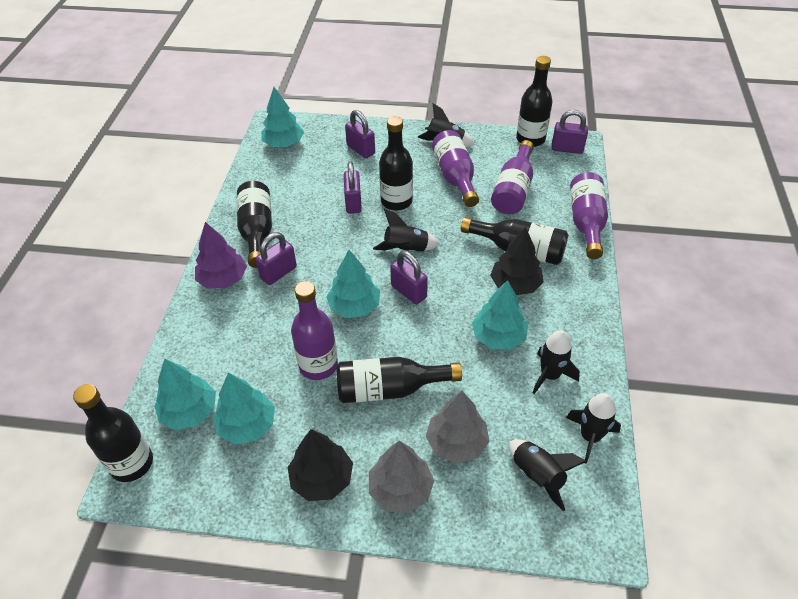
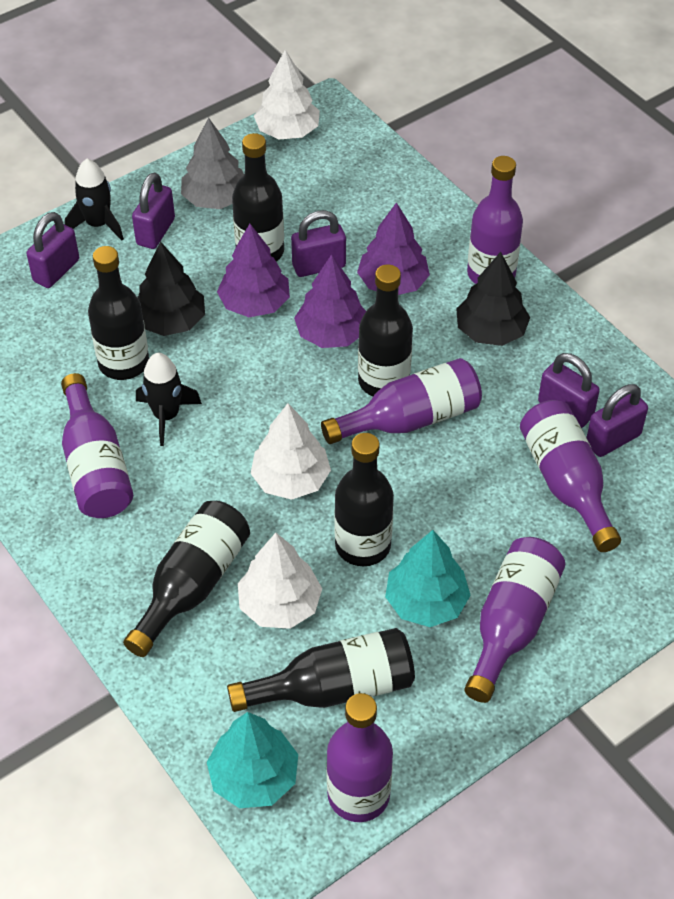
black rocket: 5 -> 2
grey tree: 2 -> 1
purple bottle: 4 -> 6
purple tree: 1 -> 3
turquoise tree: 5 -> 2
white tree: 0 -> 3

